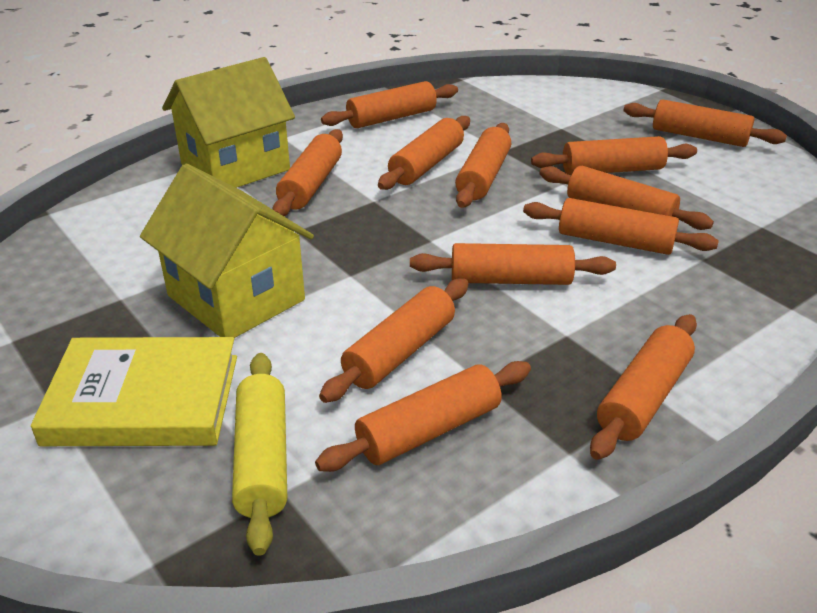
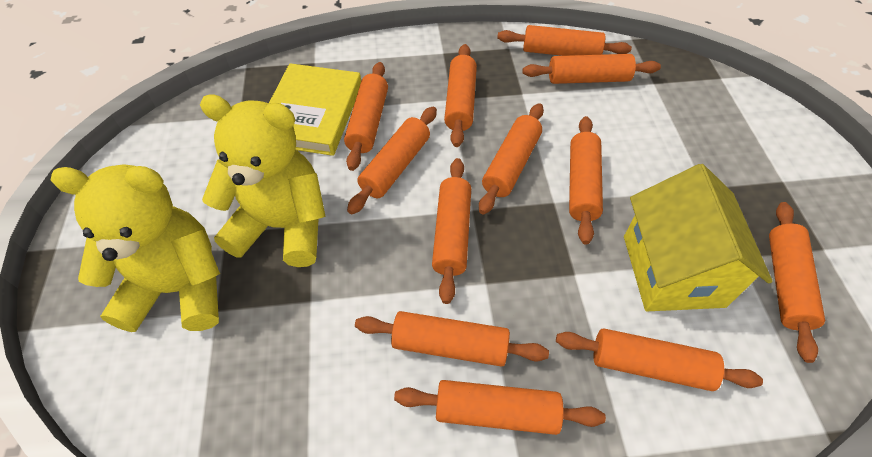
yellow house: 2 -> 1
yellow rolling pin: 1 -> 0
yellow teddy bear: 0 -> 2

